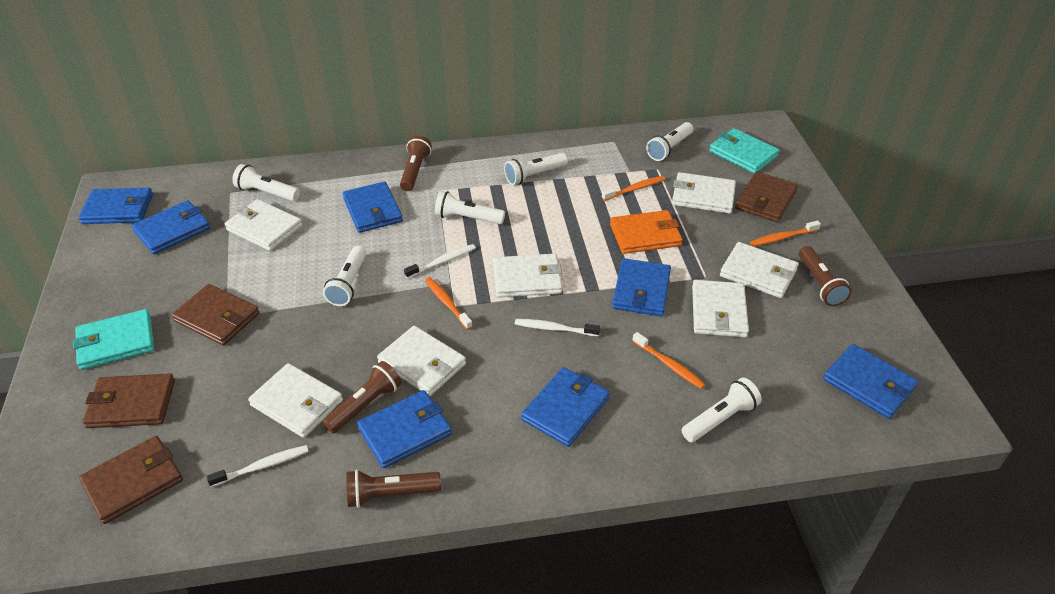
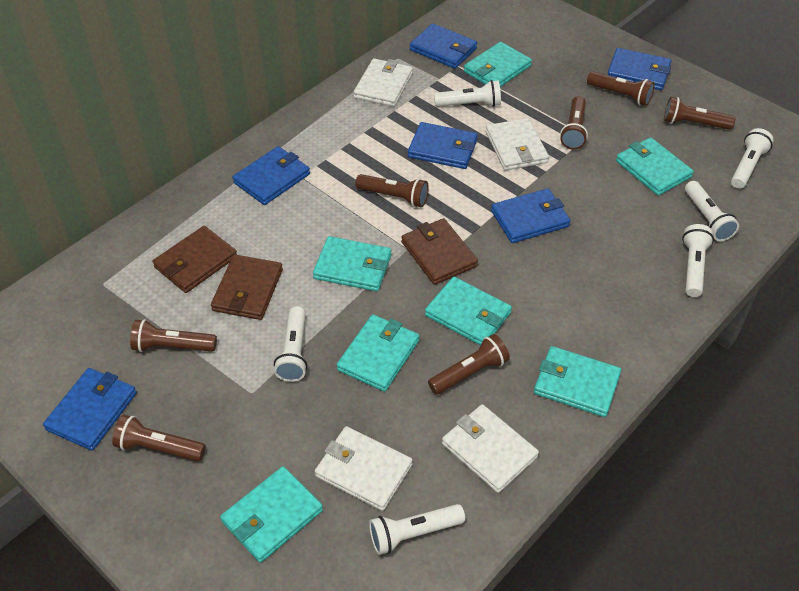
blue wallet: 7 -> 6
brown flashlight: 4 -> 7
brown wallet: 4 -> 3
orange toothbrush: 4 -> 0
orange wallet: 1 -> 0
turquoise wallet: 2 -> 7
white toothbrush: 3 -> 0
white wallet: 7 -> 4

